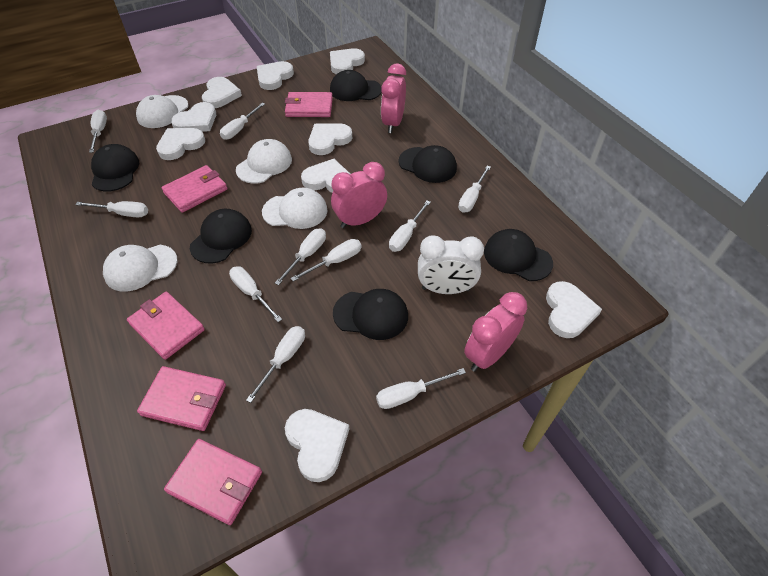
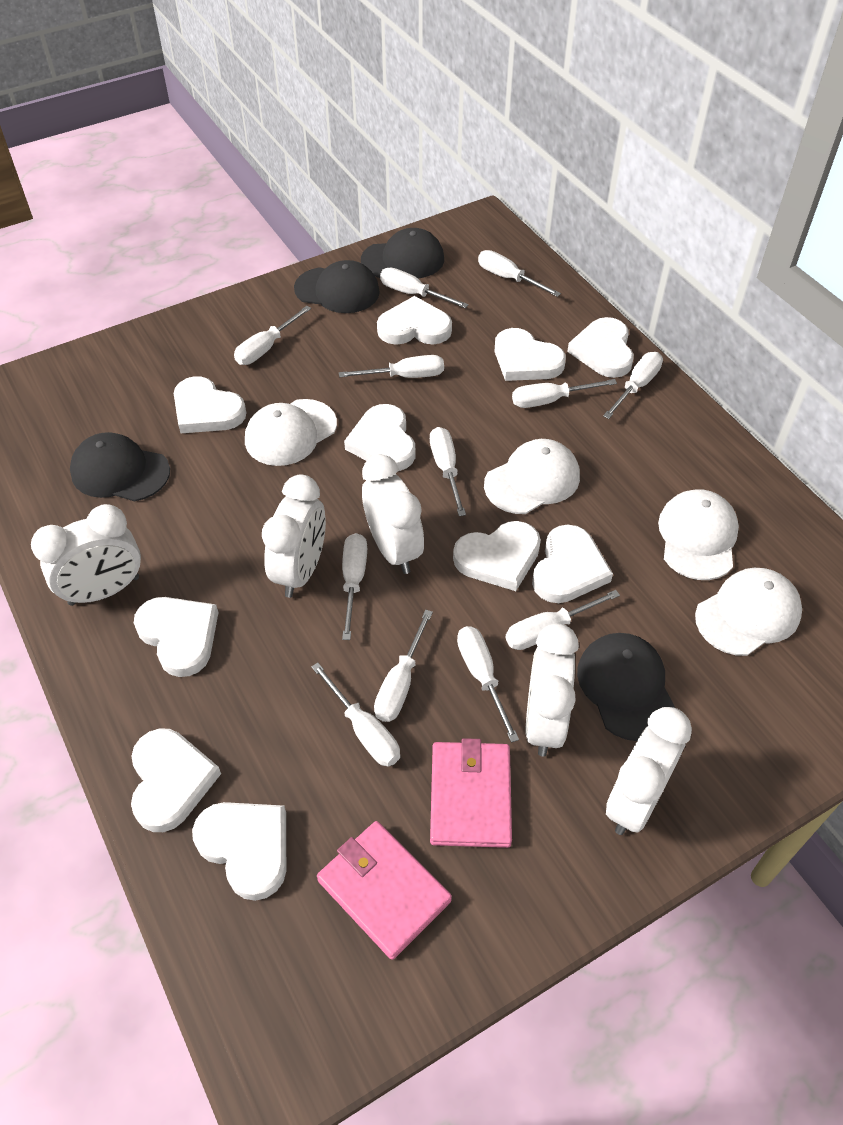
black cap: 6 -> 4
pink clock: 3 -> 0
pink wallet: 5 -> 2
white clock: 1 -> 5
white heart: 9 -> 10
white screwdriver: 10 -> 12

